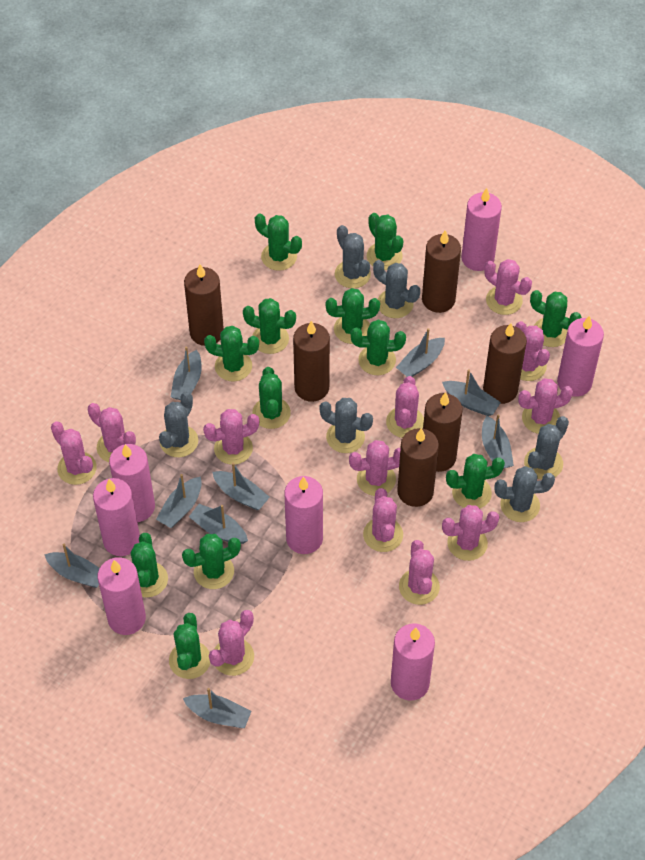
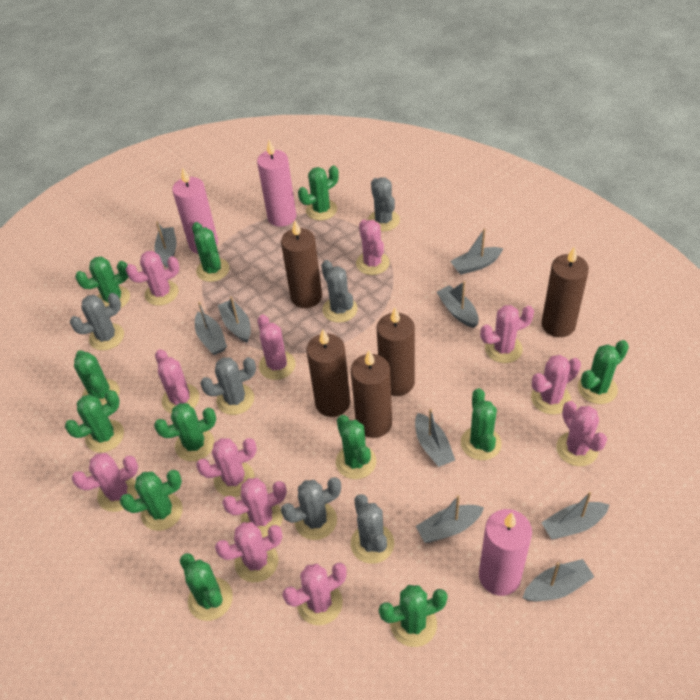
brown candle: 6 -> 5
pink candle: 7 -> 3

